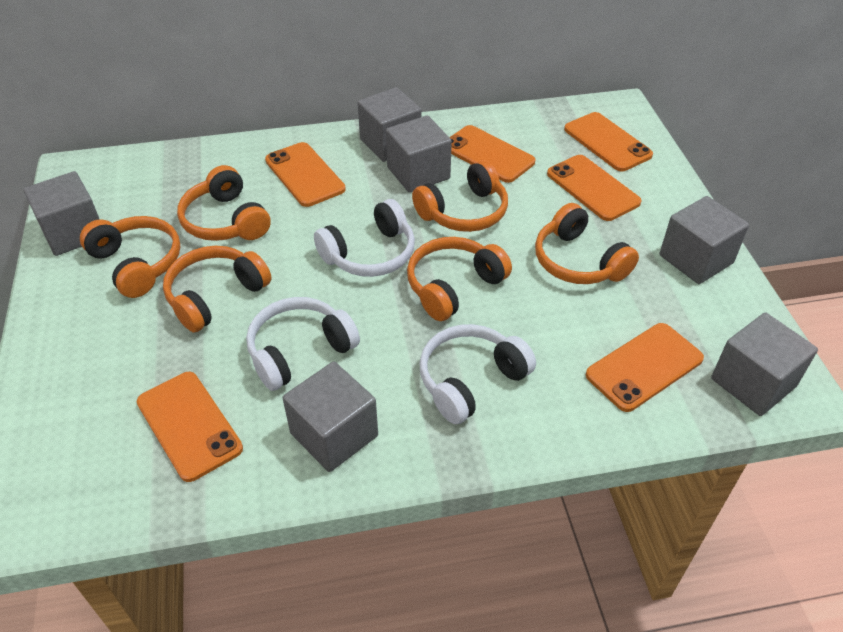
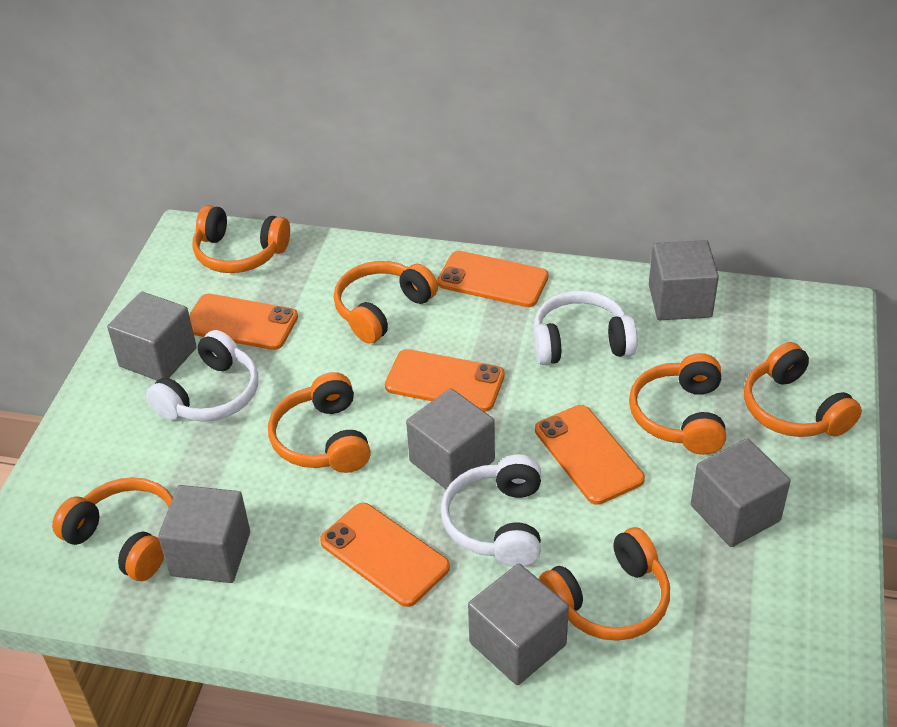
orange headphones: 6 -> 7
orange phone: 6 -> 5

